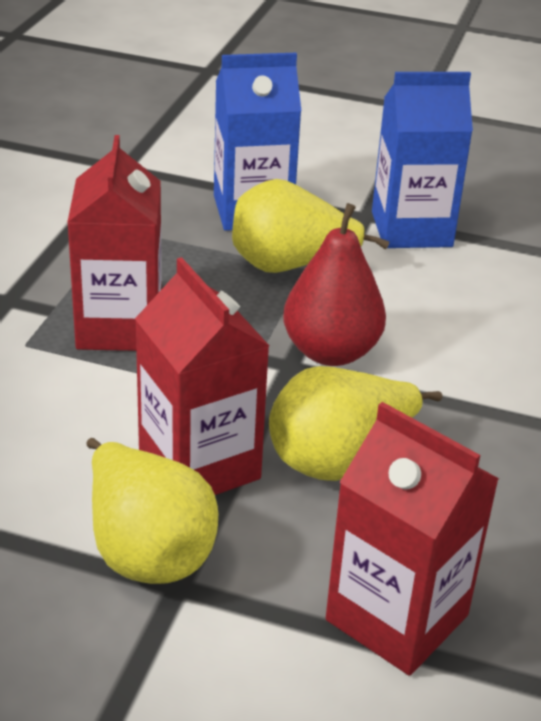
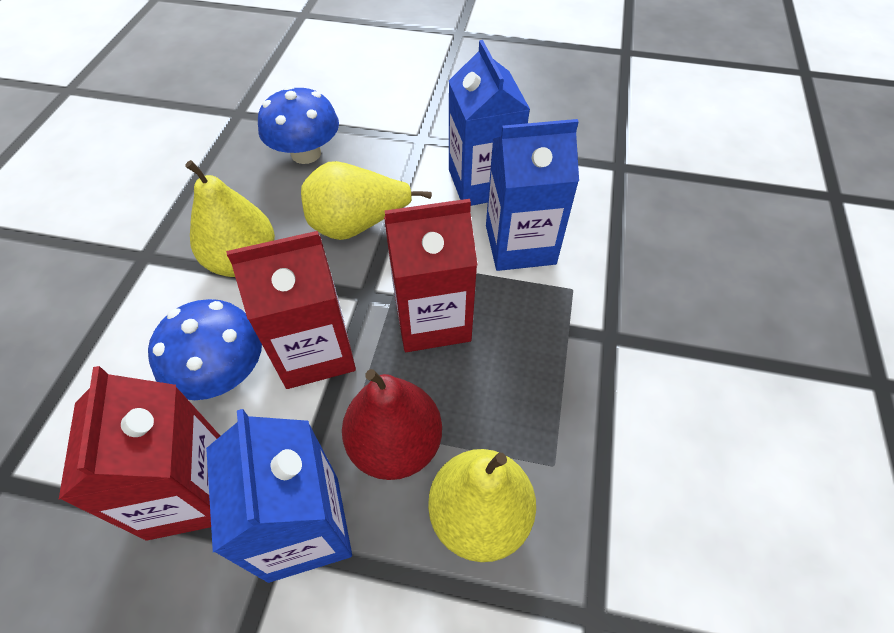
blue carton: 2 -> 3
blue mushroom: 0 -> 2

